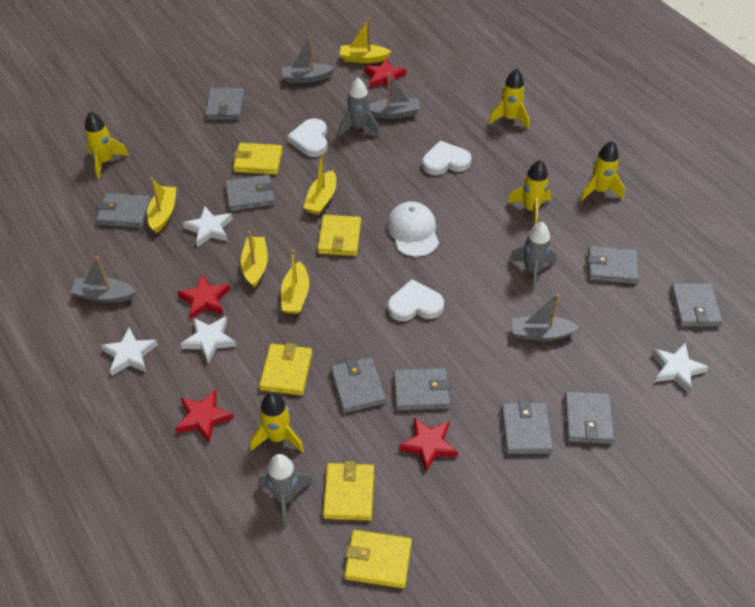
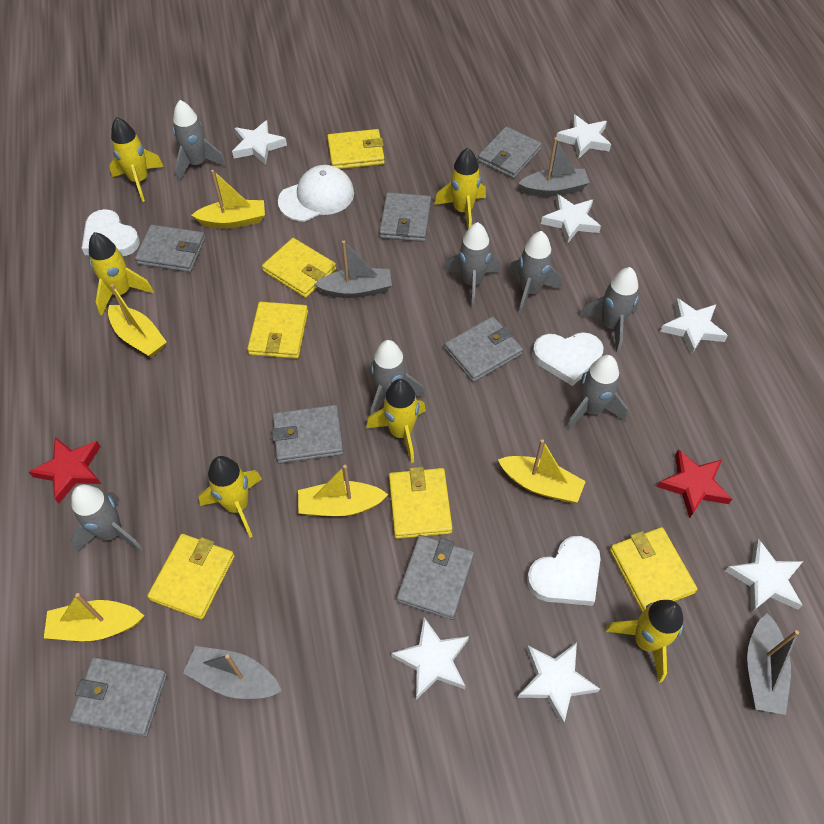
grey rocket: 3 -> 7
grey wallet: 9 -> 7
red star: 4 -> 2
white star: 4 -> 7
yellow rocket: 5 -> 6
yellow wallet: 5 -> 6

